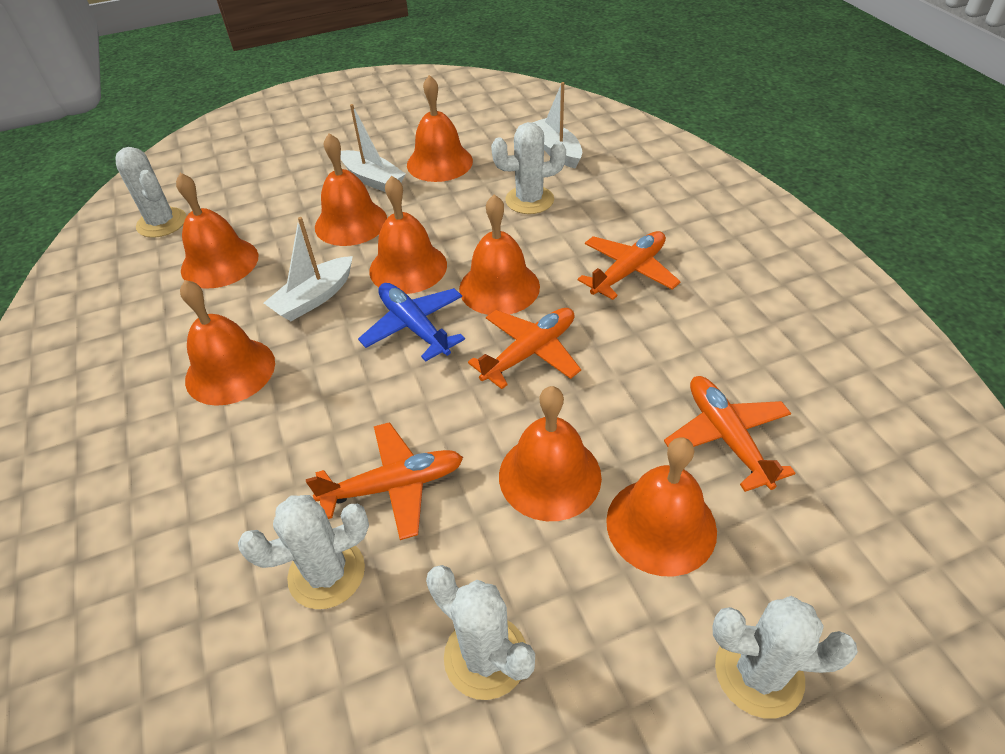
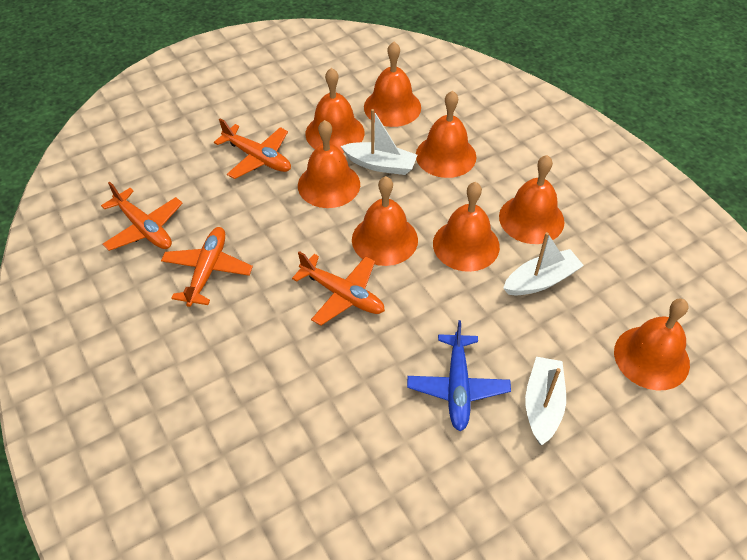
white cactus: 5 -> 0

